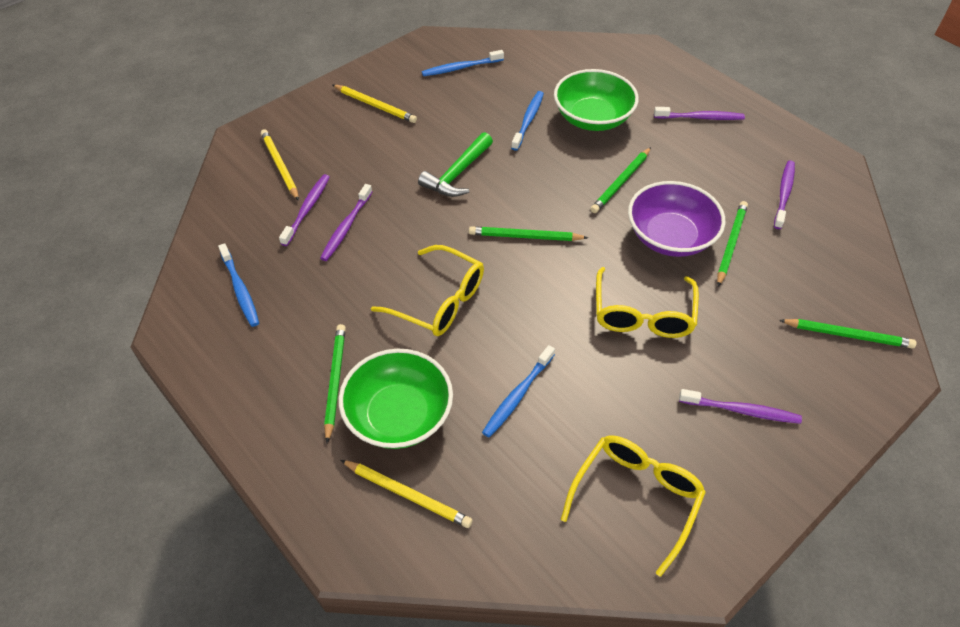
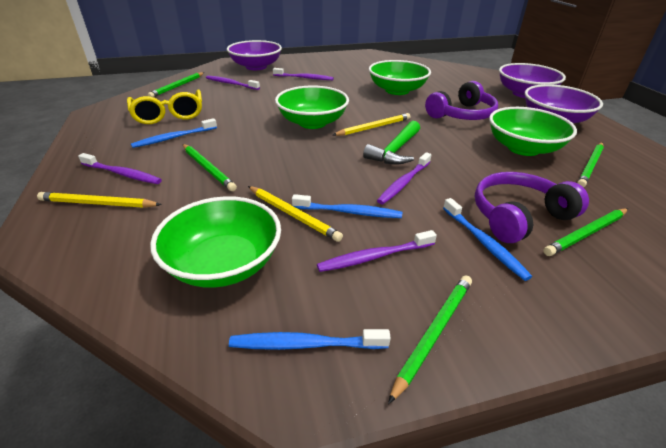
green bowl: 2 -> 4
purple bowl: 1 -> 3
purple headphones: 0 -> 2
yellow glasses: 3 -> 1

